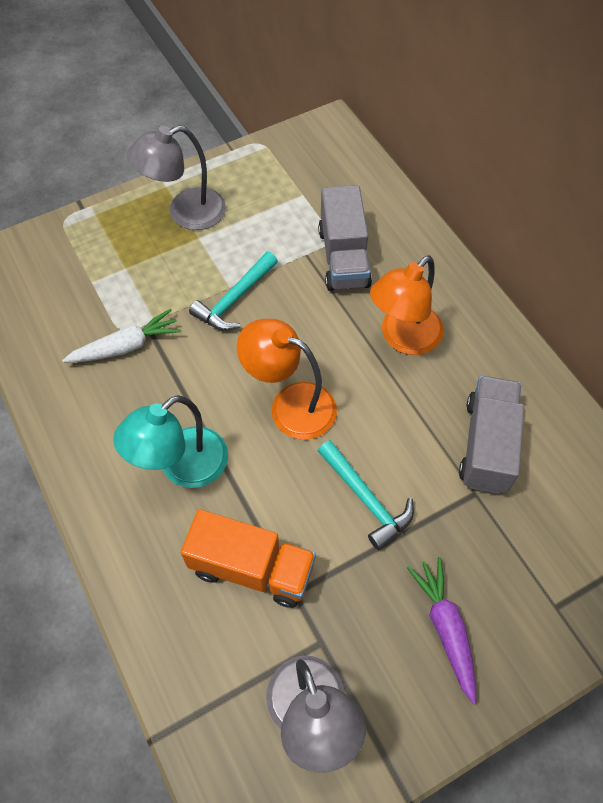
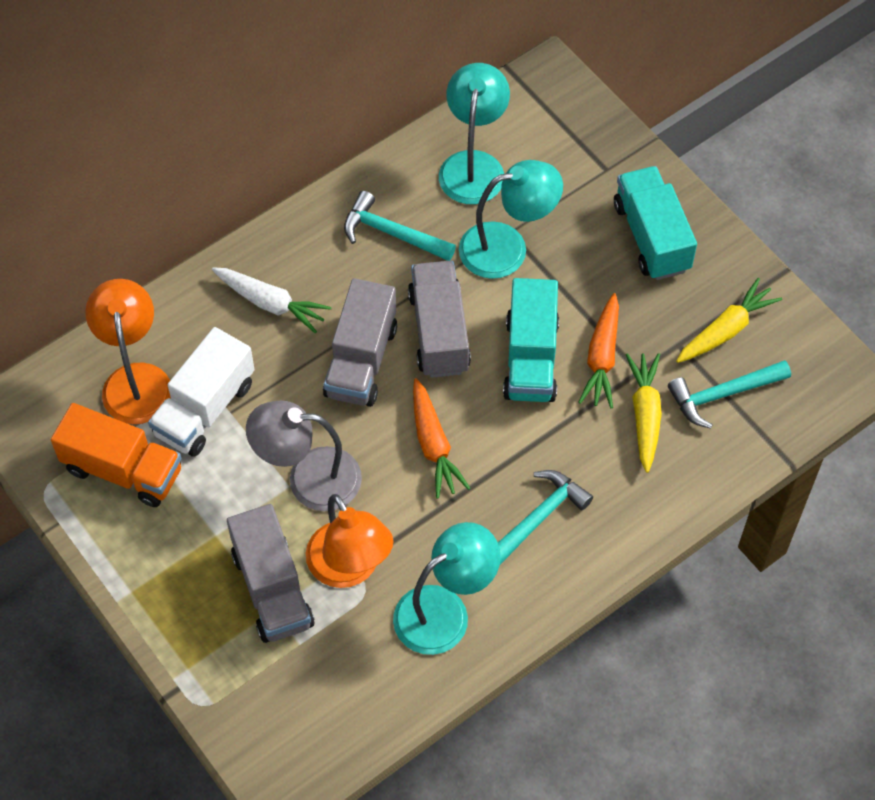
grey lamp: 2 -> 1
grey truck: 2 -> 3
orange carrot: 0 -> 2
purple carrot: 1 -> 0
turquoise hammer: 2 -> 3
turquoise lamp: 1 -> 3
turquoise truck: 0 -> 2
white truck: 0 -> 1
yellow carrot: 0 -> 2

